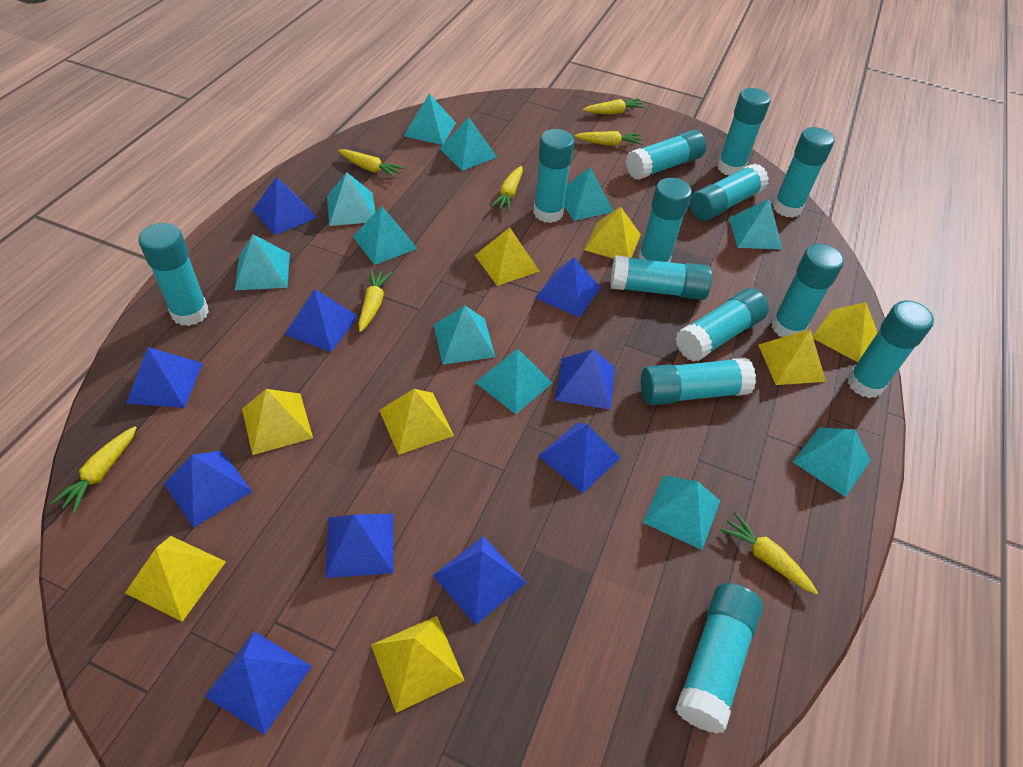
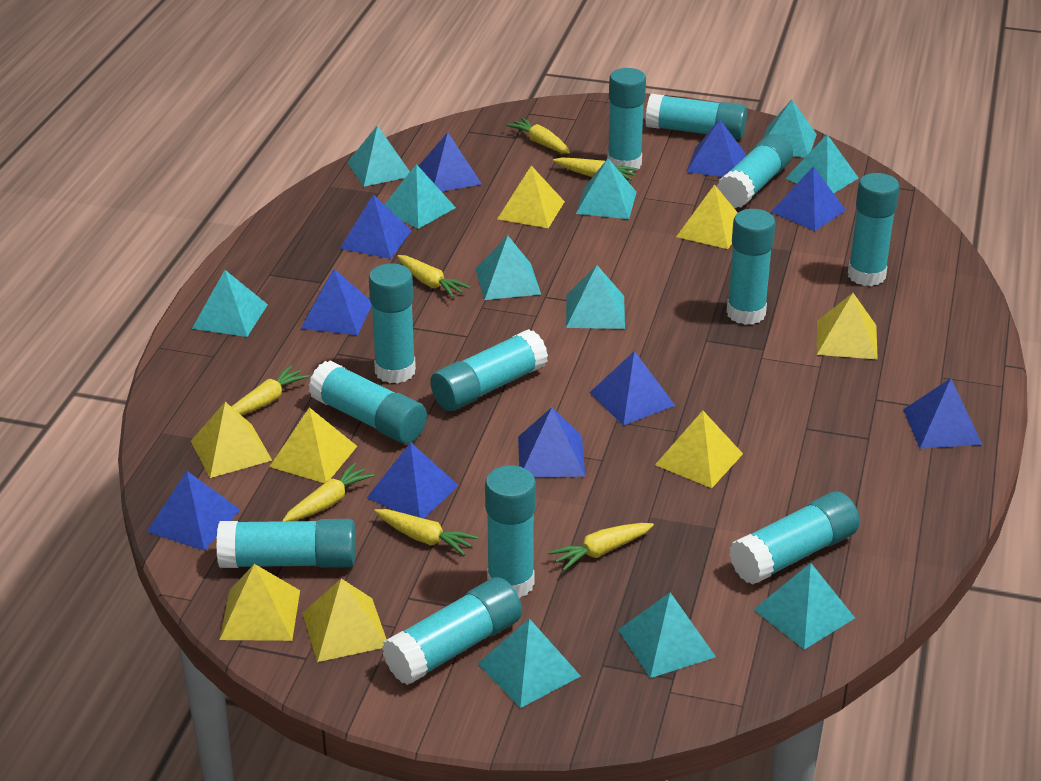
turquoise glue stick: 13 -> 12

